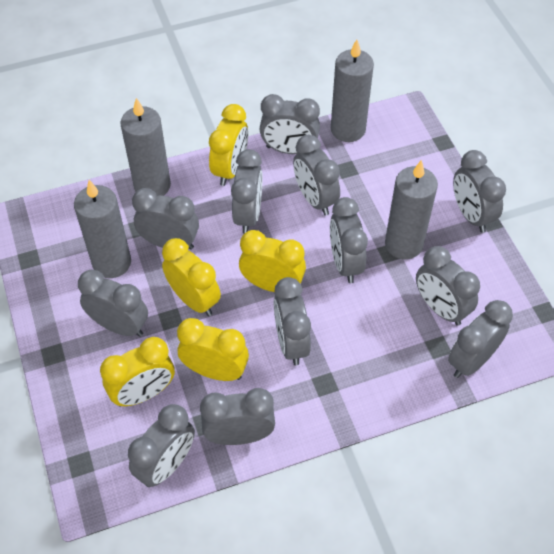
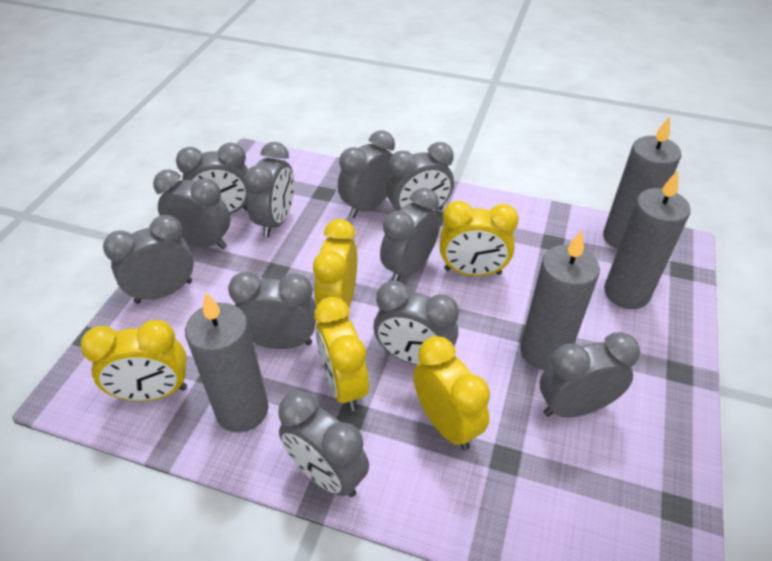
grey clock: 12 -> 11

